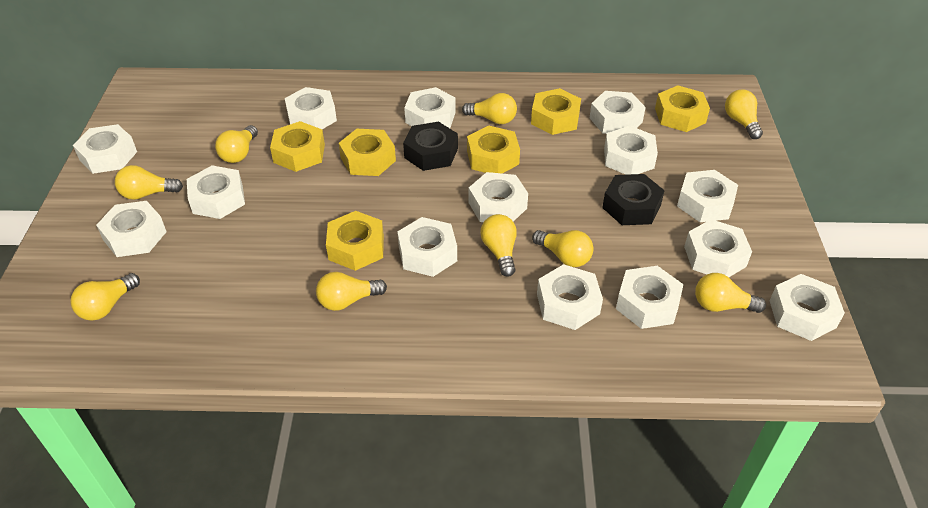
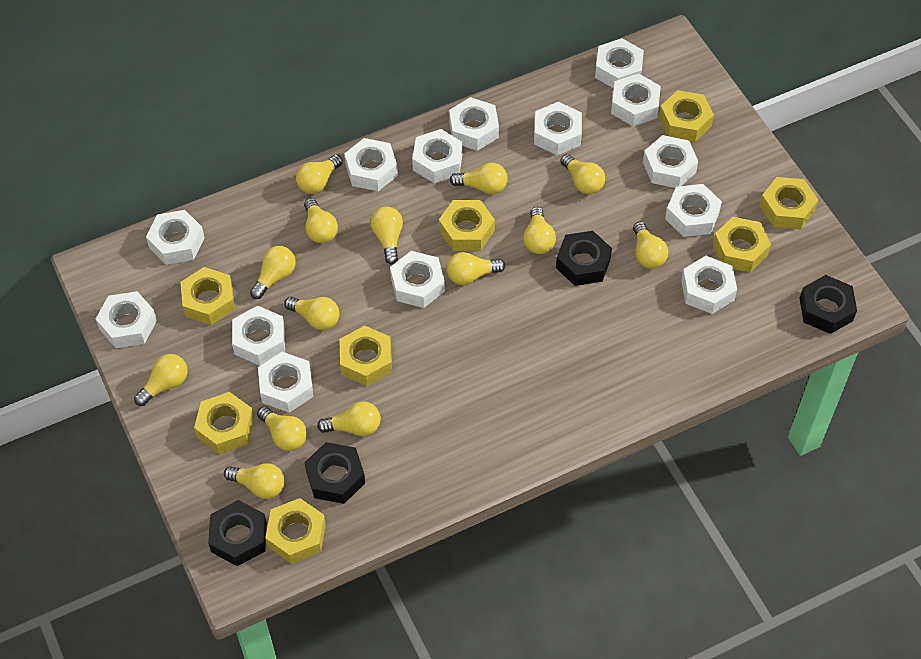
black nut: 2 -> 4
yellow light bulb: 9 -> 14
yellow nut: 6 -> 8

